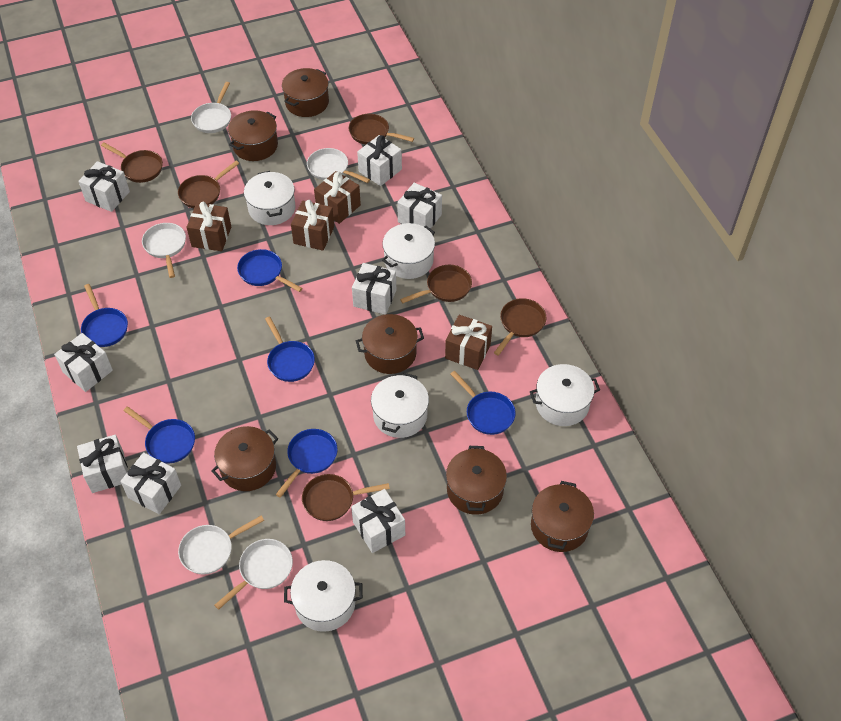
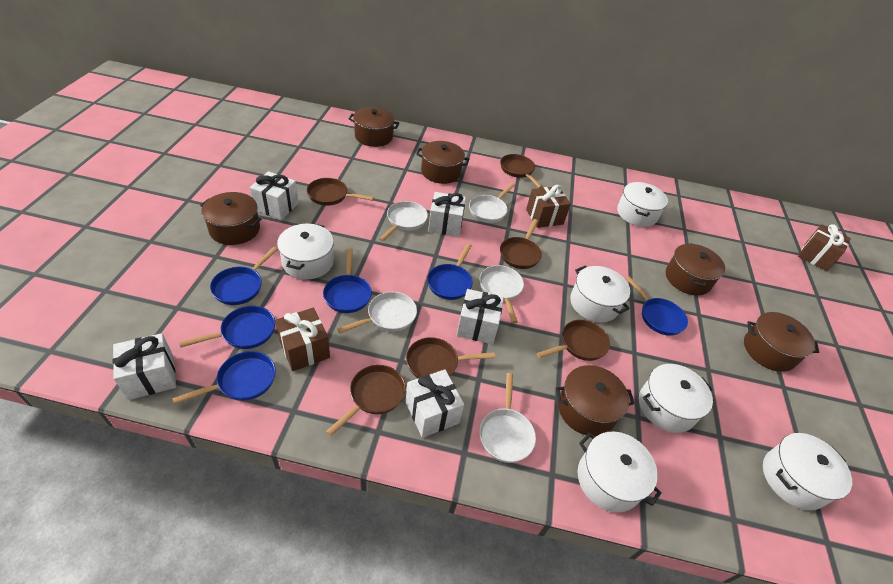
brown gift: 4 -> 3
white gift: 8 -> 5
white pot: 5 -> 6

